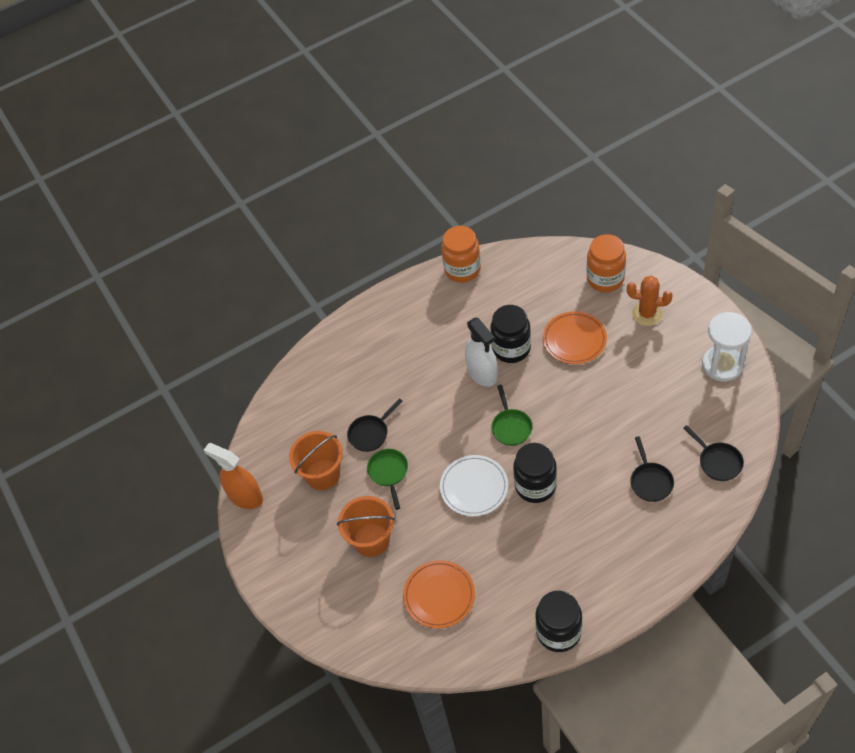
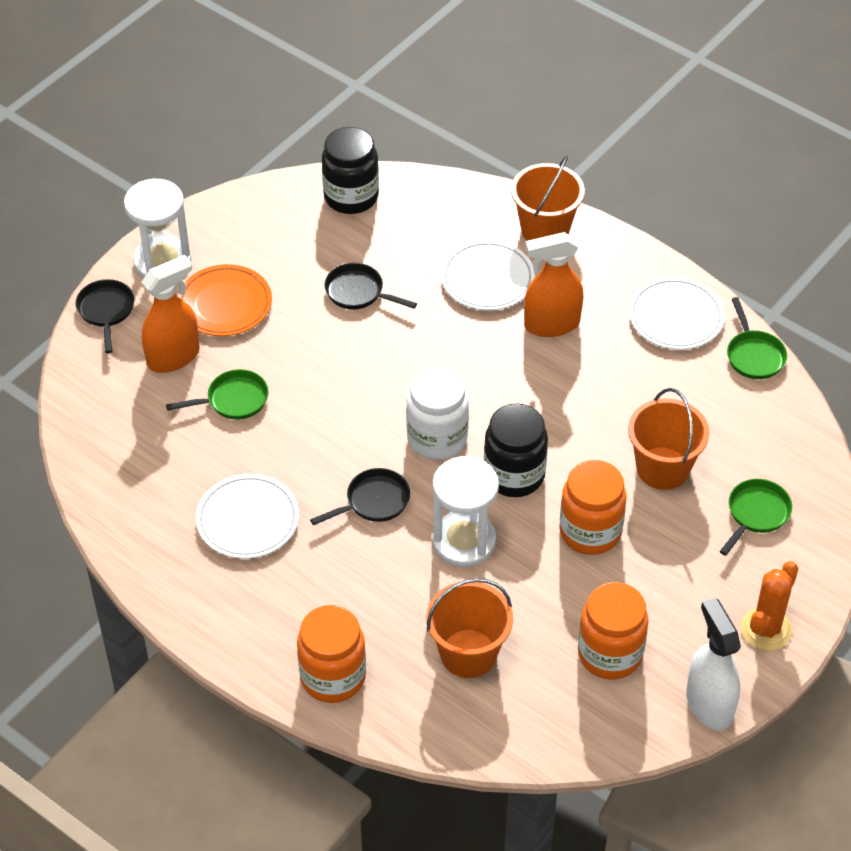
black jar: 3 -> 2
green pan: 2 -> 3
orange bucket: 2 -> 3
orange jar: 2 -> 3
orange plate: 2 -> 1
orange spray bottle: 1 -> 2
white hourglass: 1 -> 2
white jar: 0 -> 1
white plate: 1 -> 3

